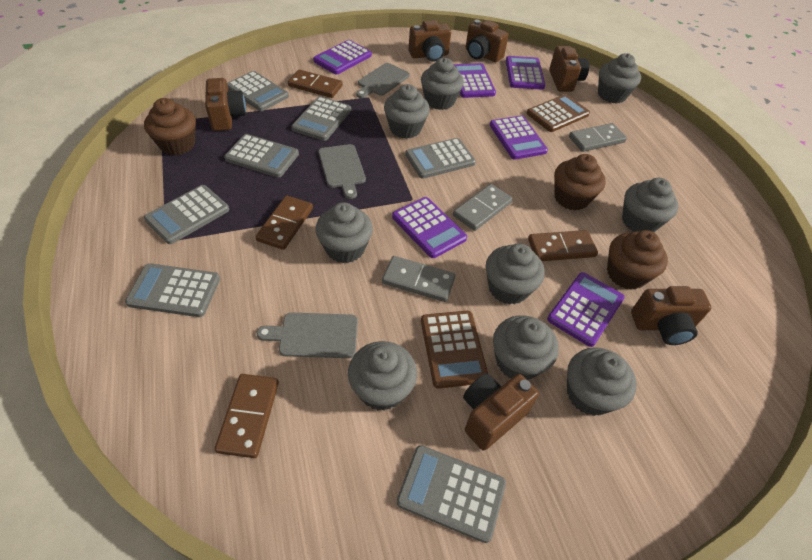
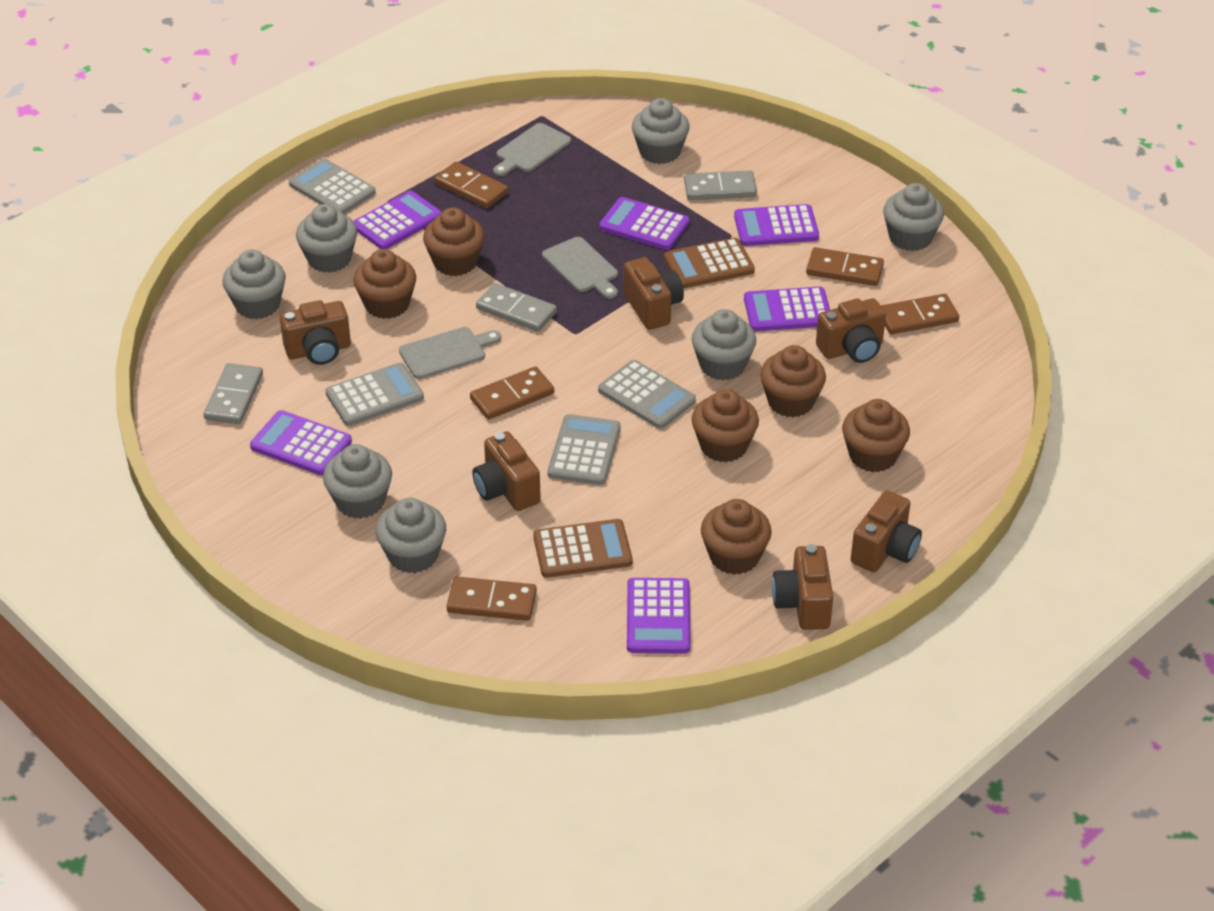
brown cupcake: 3 -> 6
brown domino: 4 -> 5
grey calculator: 7 -> 4
grey cupcake: 9 -> 7

